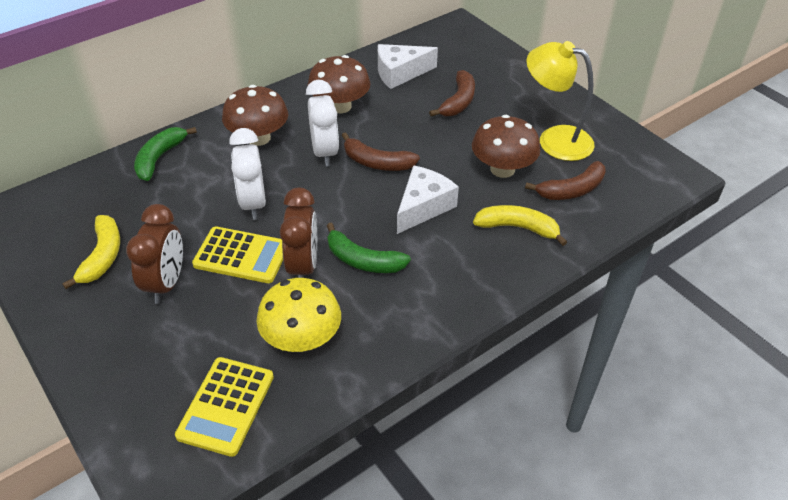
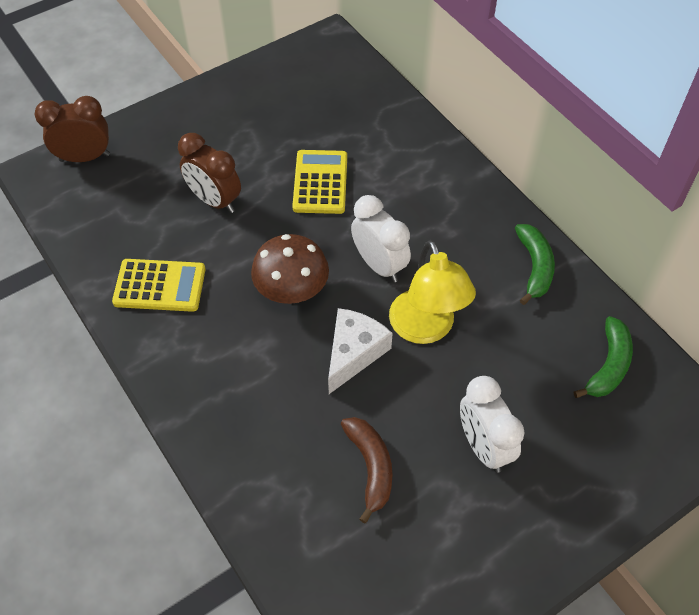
brown banana: 3 -> 1
brown mushroom: 3 -> 1
white cheese: 2 -> 1
yellow banana: 2 -> 0
yellow mushroom: 1 -> 0

